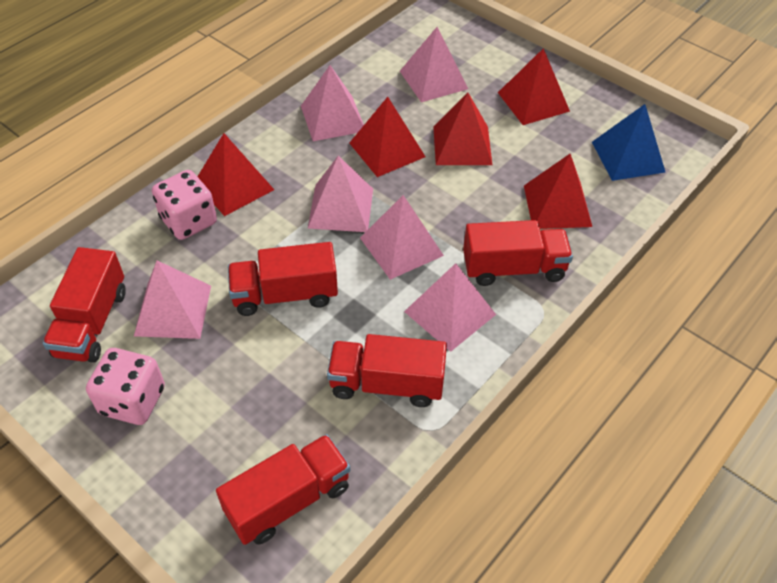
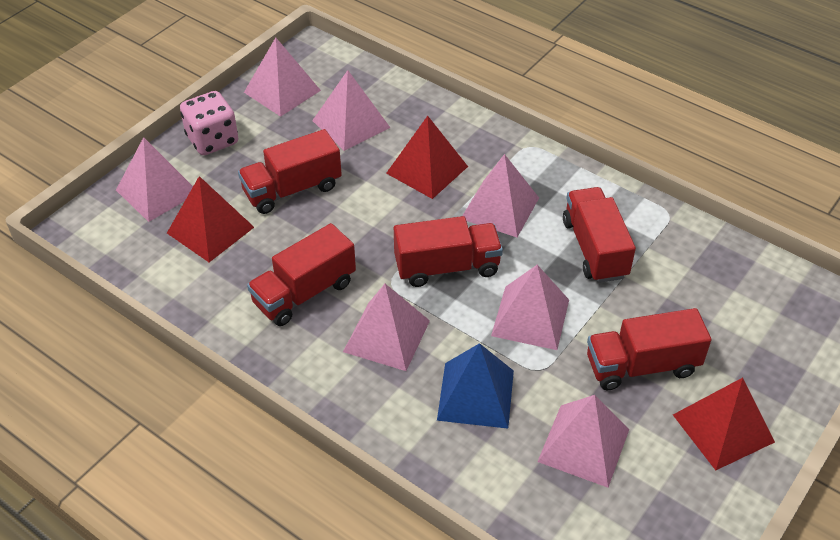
pink dice: 2 -> 1
pink pyramid: 6 -> 7
red pyramid: 5 -> 3

